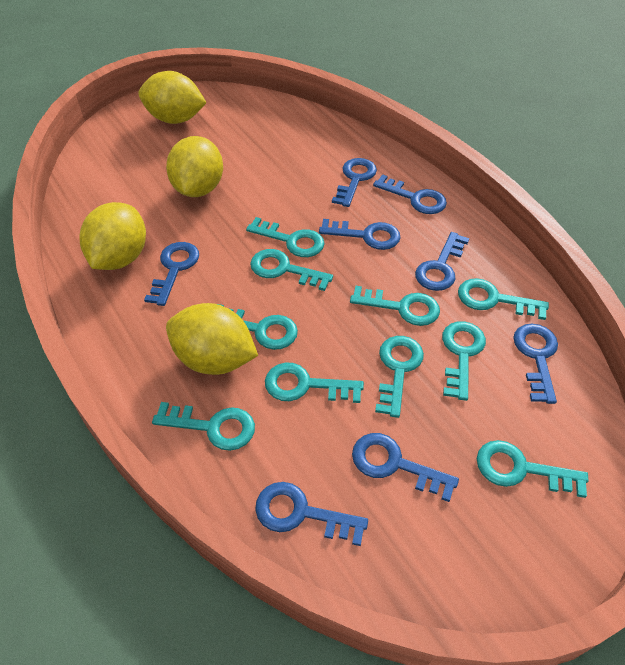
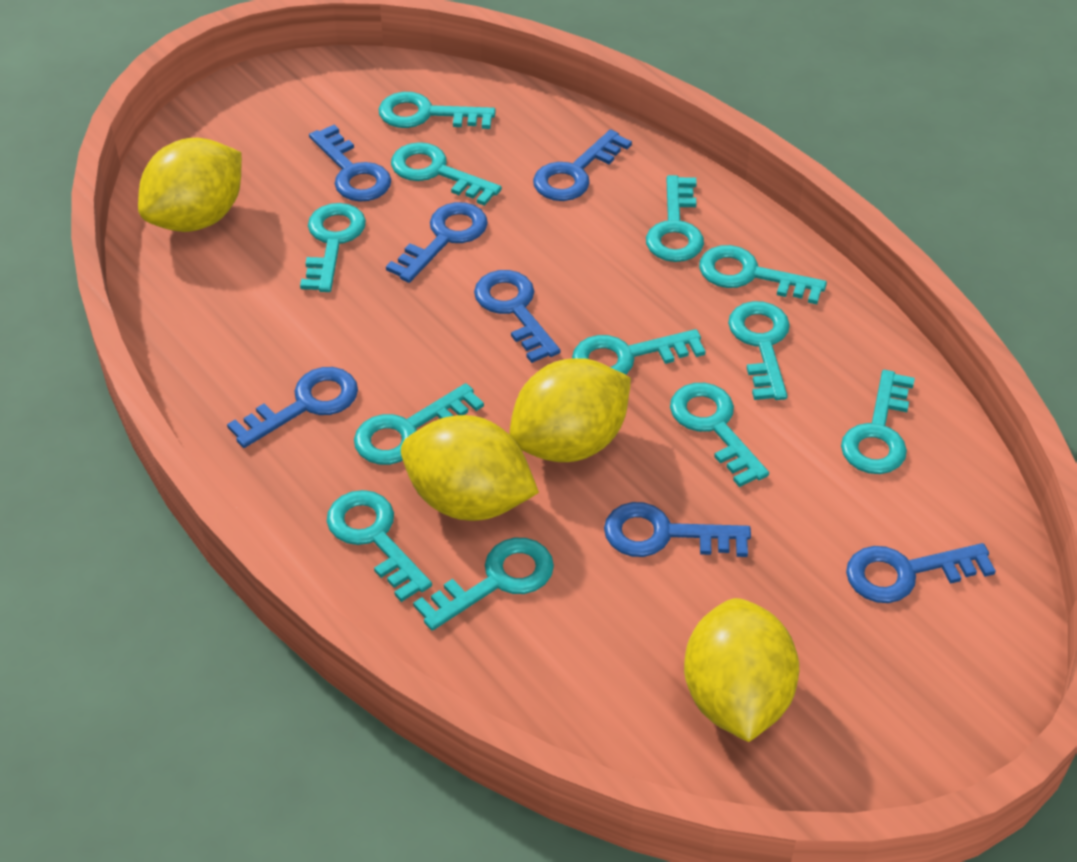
blue key: 8 -> 7
turquoise key: 10 -> 12

